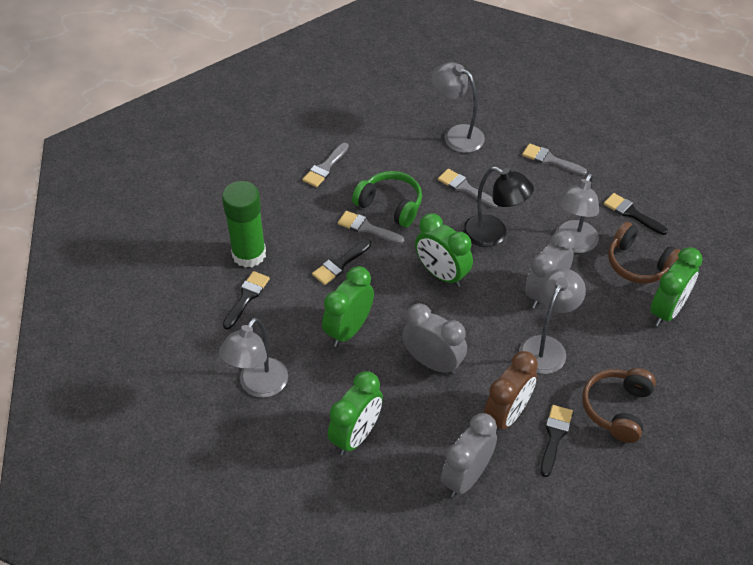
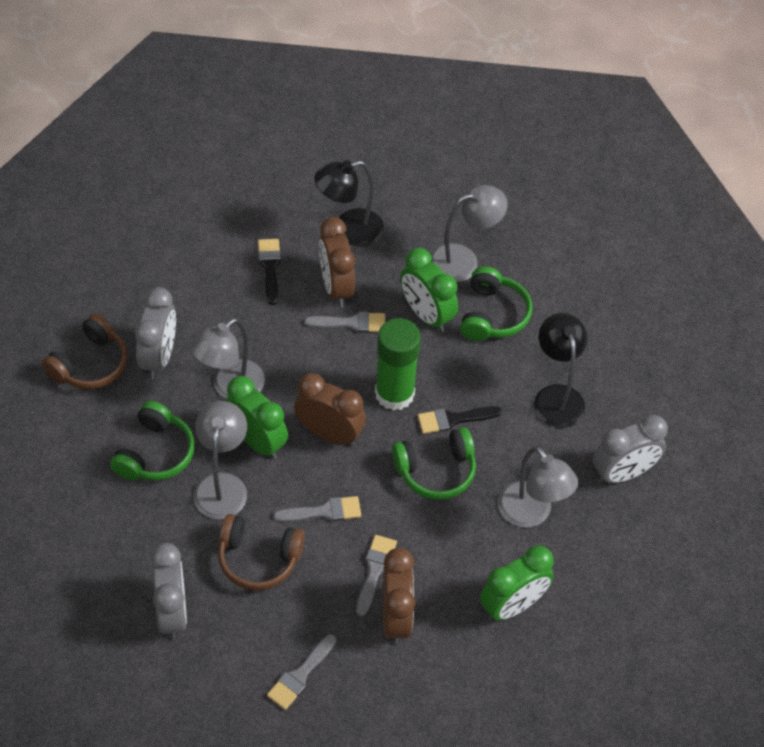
black brush: 4 -> 2
black lamp: 1 -> 2
brown clock: 1 -> 3
green clock: 4 -> 3
green headphones: 1 -> 3

